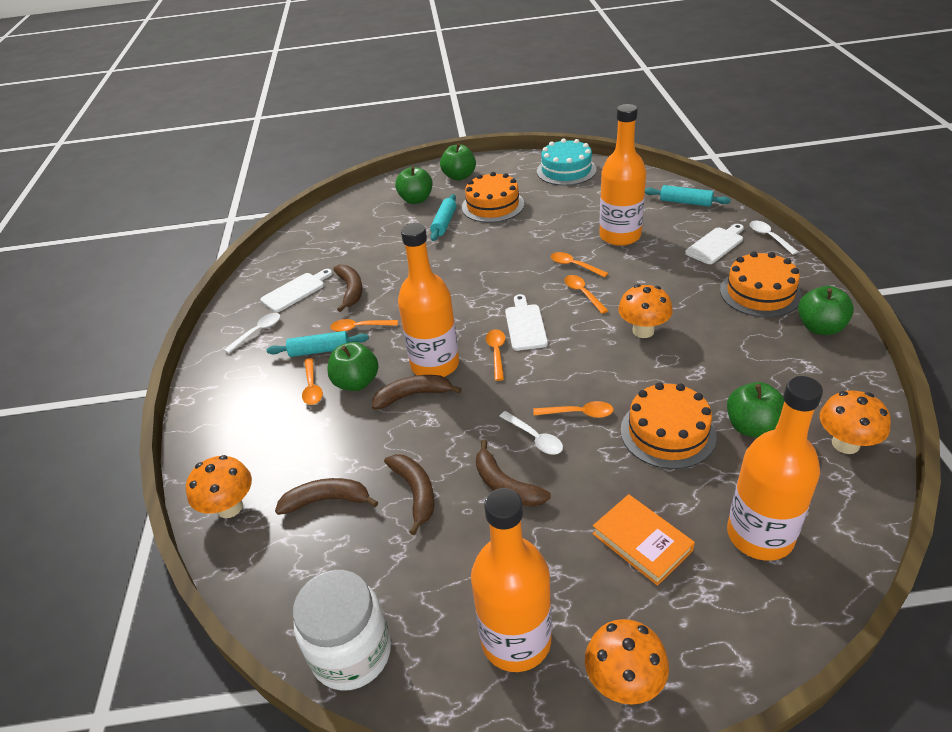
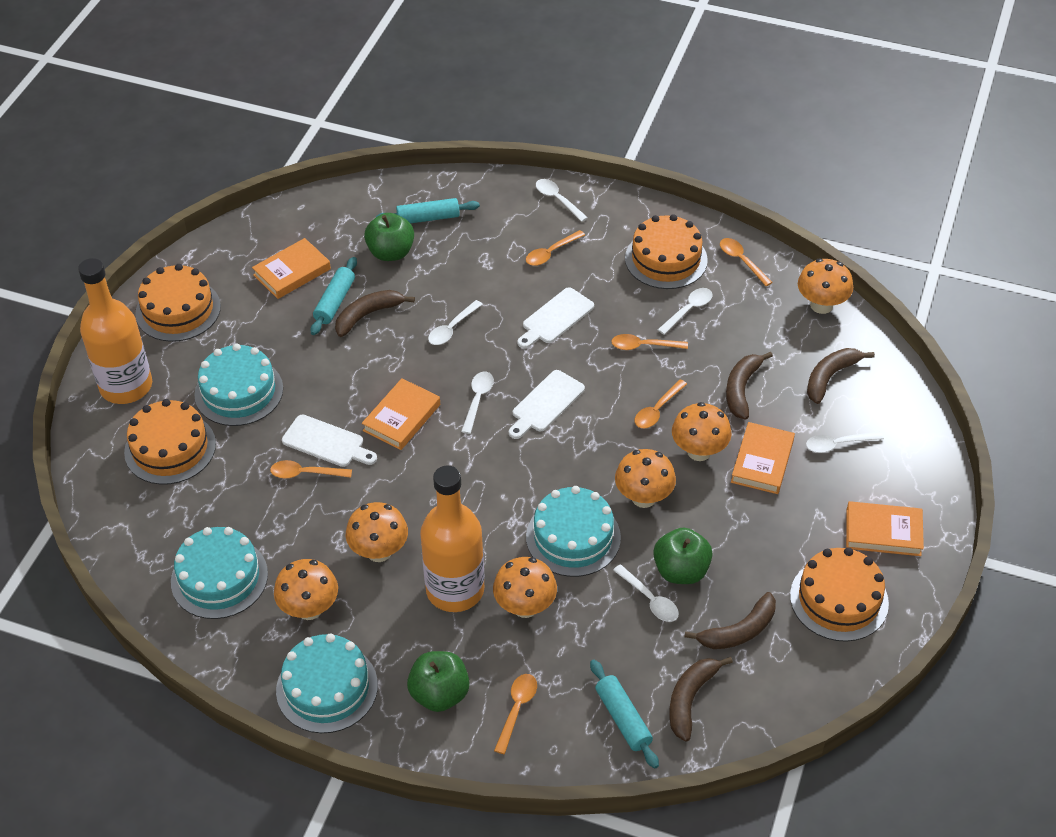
green apple: 5 -> 3
orange book: 1 -> 4
orange bottle: 4 -> 2
orange cake: 3 -> 4
orange mushroom: 4 -> 6
turquoise cake: 1 -> 4
white jar: 1 -> 0
white spoon: 3 -> 6

